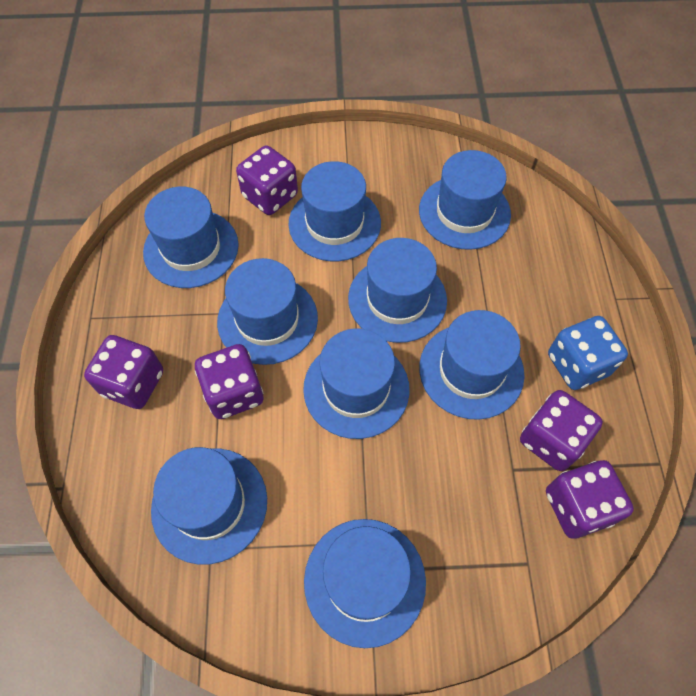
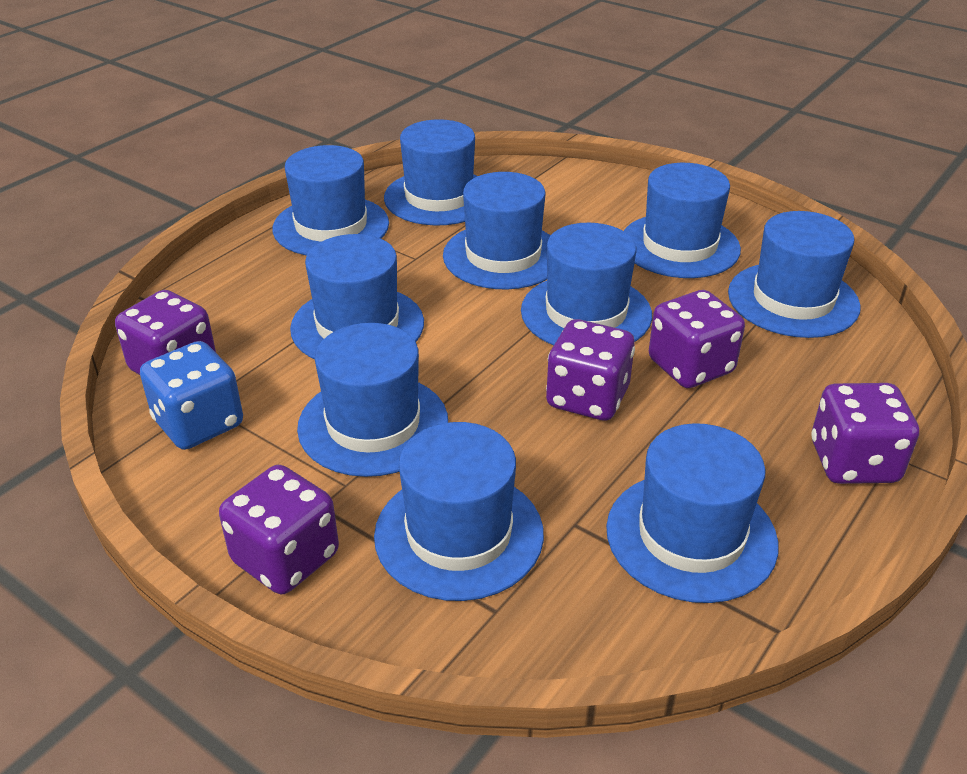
blue hat: 9 -> 10

